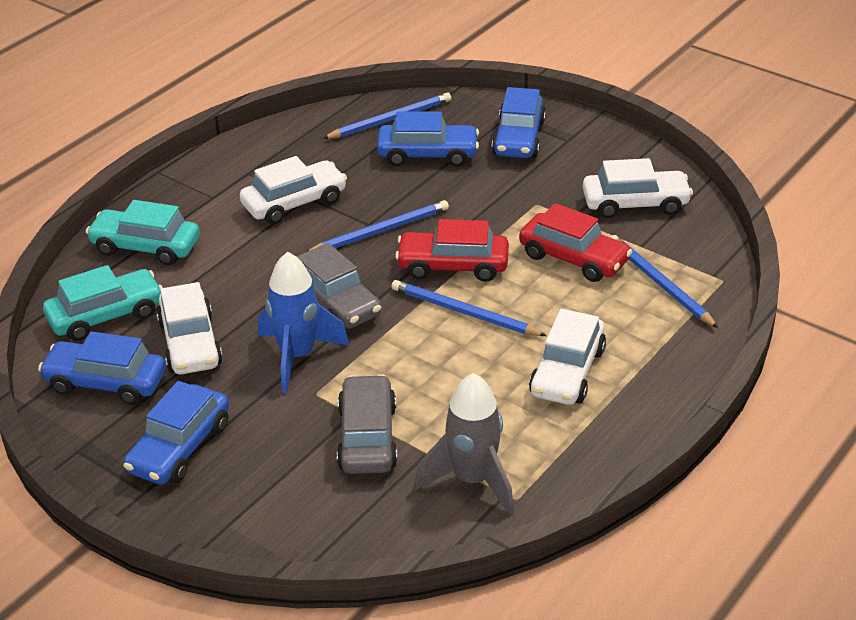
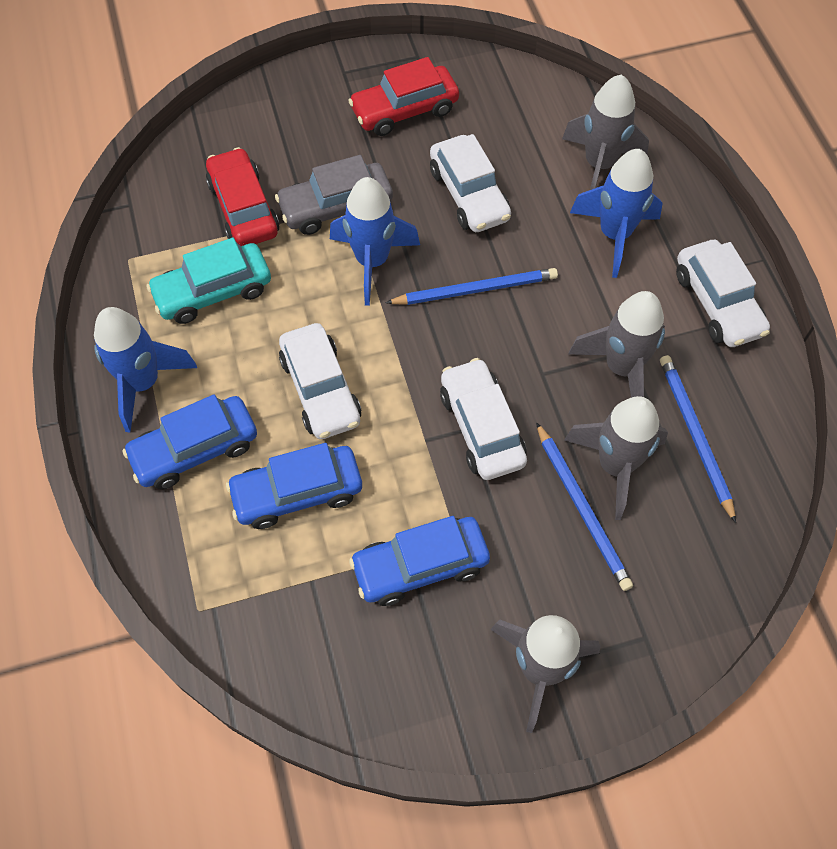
blue car: 4 -> 3
blue pencil: 4 -> 3
blue rocket: 1 -> 3
grey car: 2 -> 1
grey rocket: 1 -> 4
turquoise car: 2 -> 1

